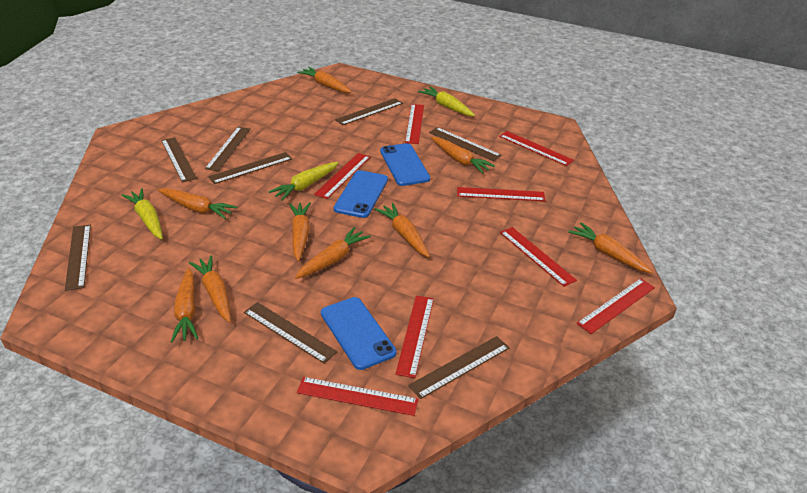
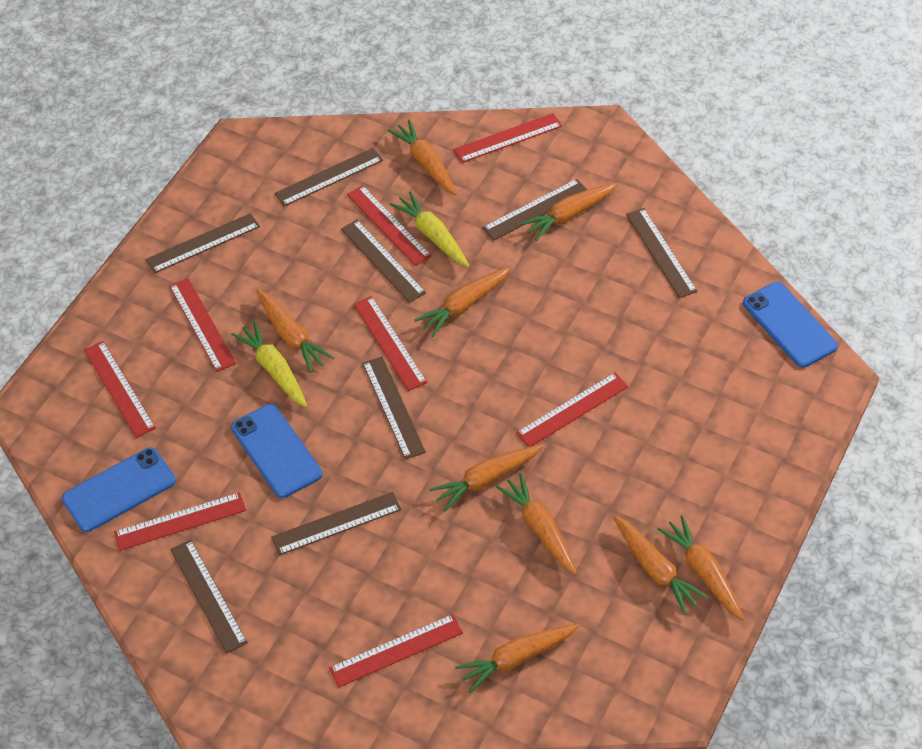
yellow carrot: 3 -> 2

